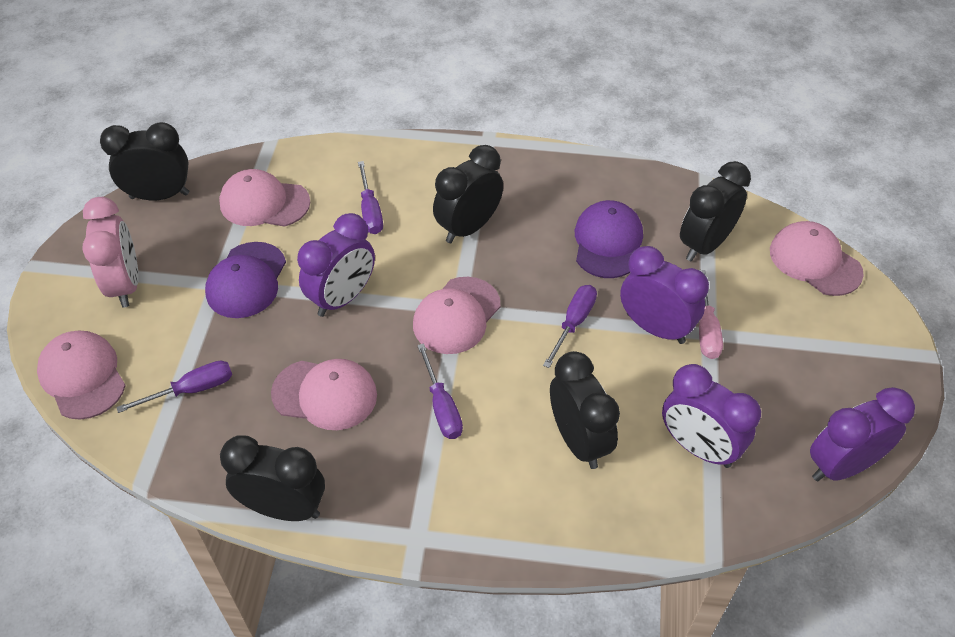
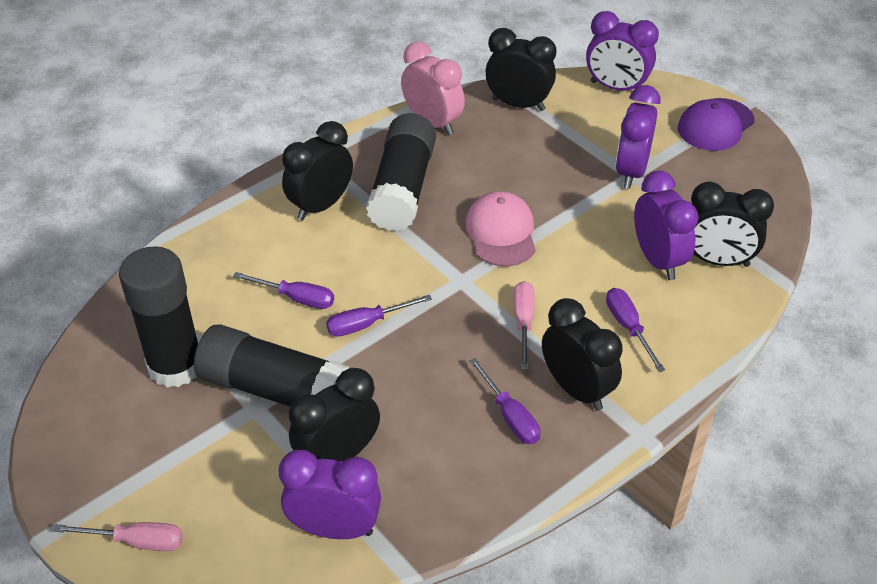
black glue stick: 0 -> 3
pink cap: 5 -> 1
pink screwdriver: 1 -> 2
purple cap: 2 -> 1

